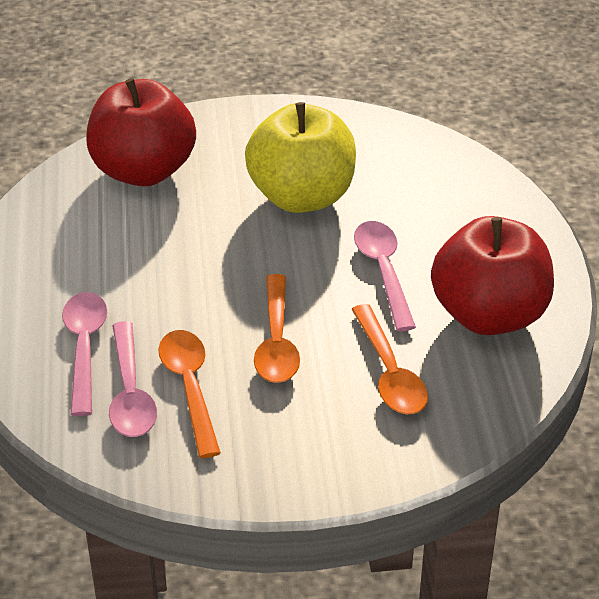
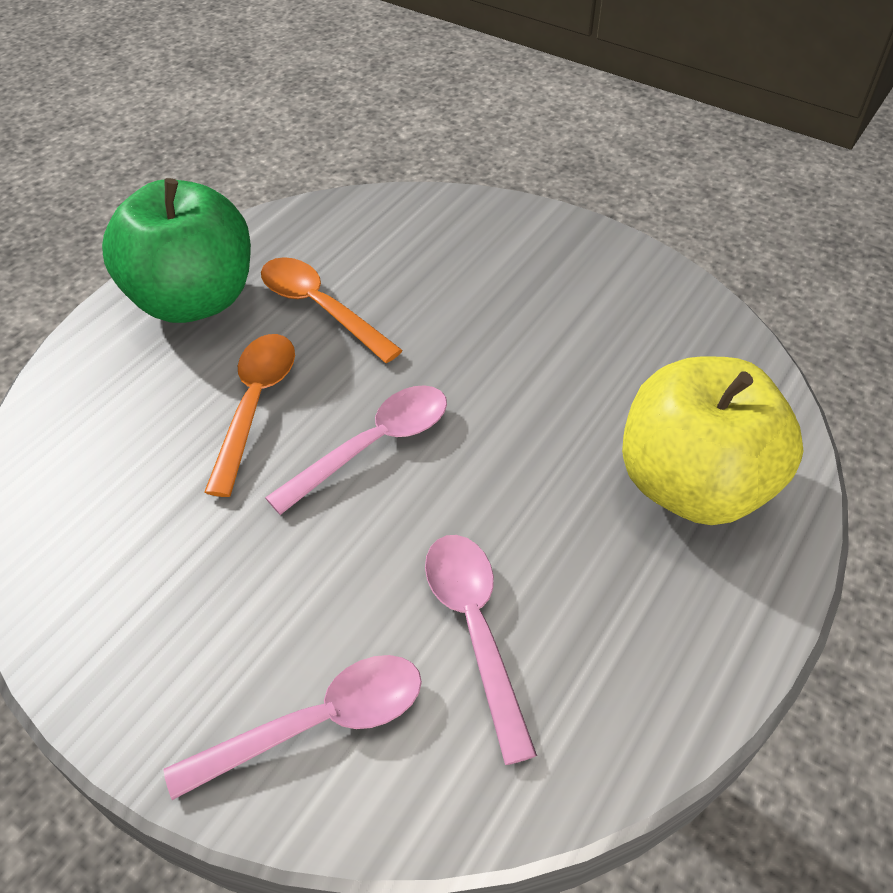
green apple: 0 -> 1
orange spoon: 3 -> 2
red apple: 2 -> 0

